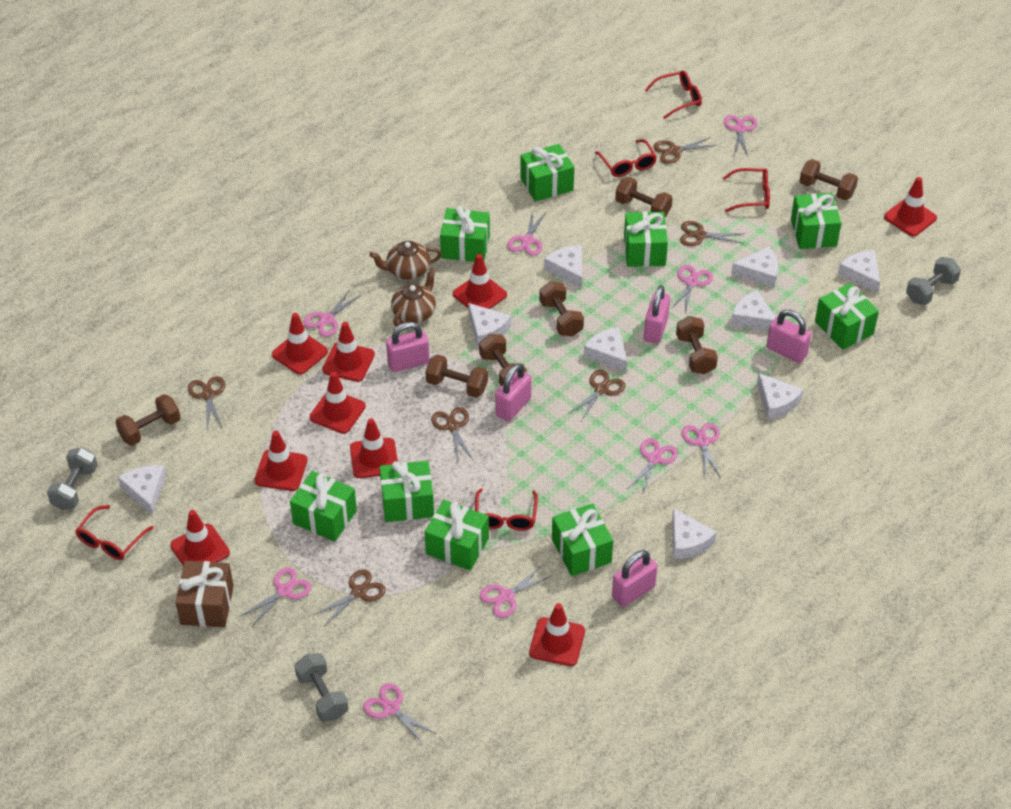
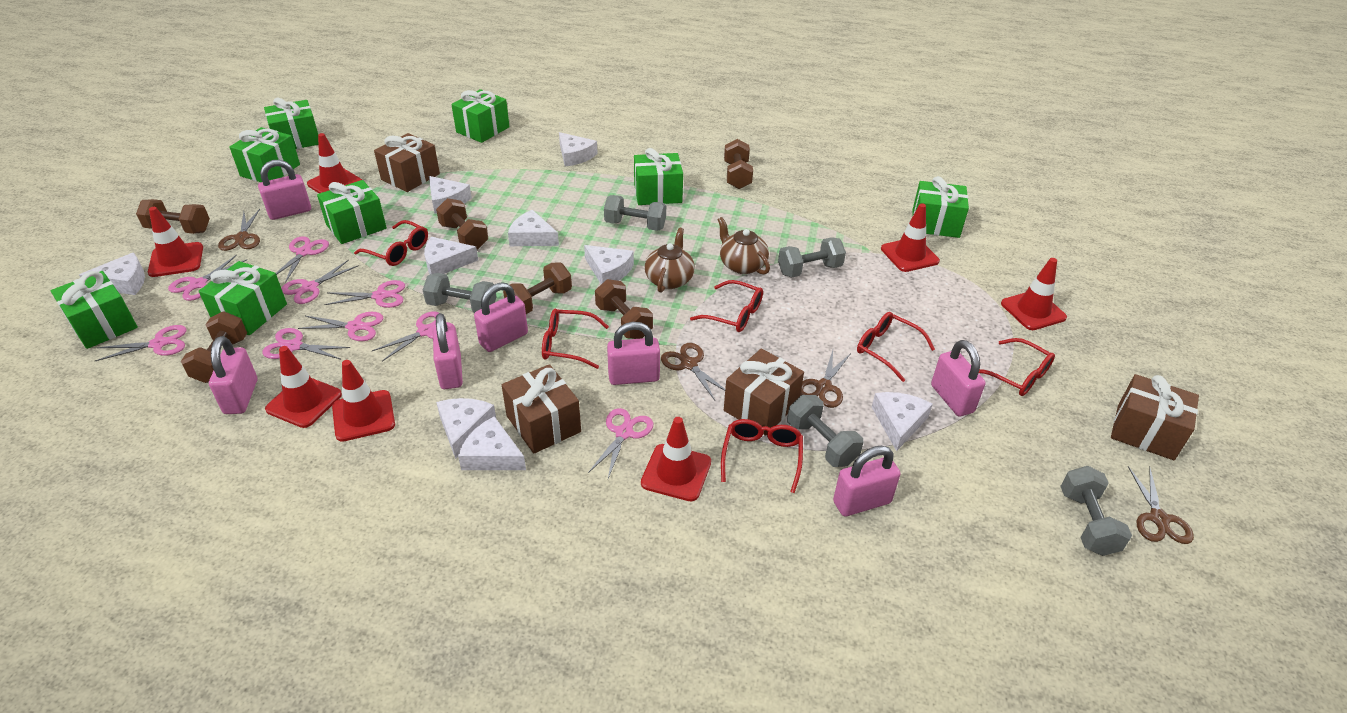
brown dumbbell: 7 -> 6
brown gift: 1 -> 4
brown scissors: 6 -> 4
green gift: 9 -> 8
grey dumbbell: 3 -> 5
pink padlock: 5 -> 7
red glasses: 5 -> 6
red traffic cone: 9 -> 7

